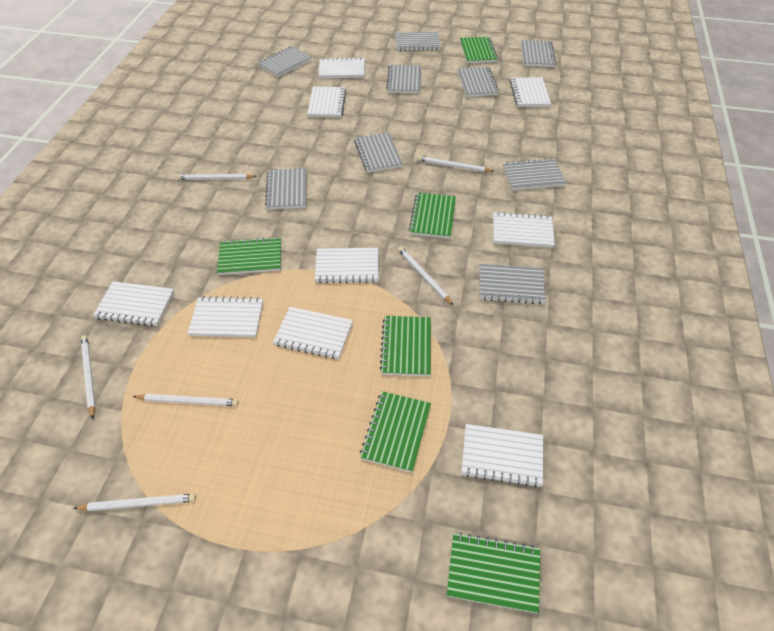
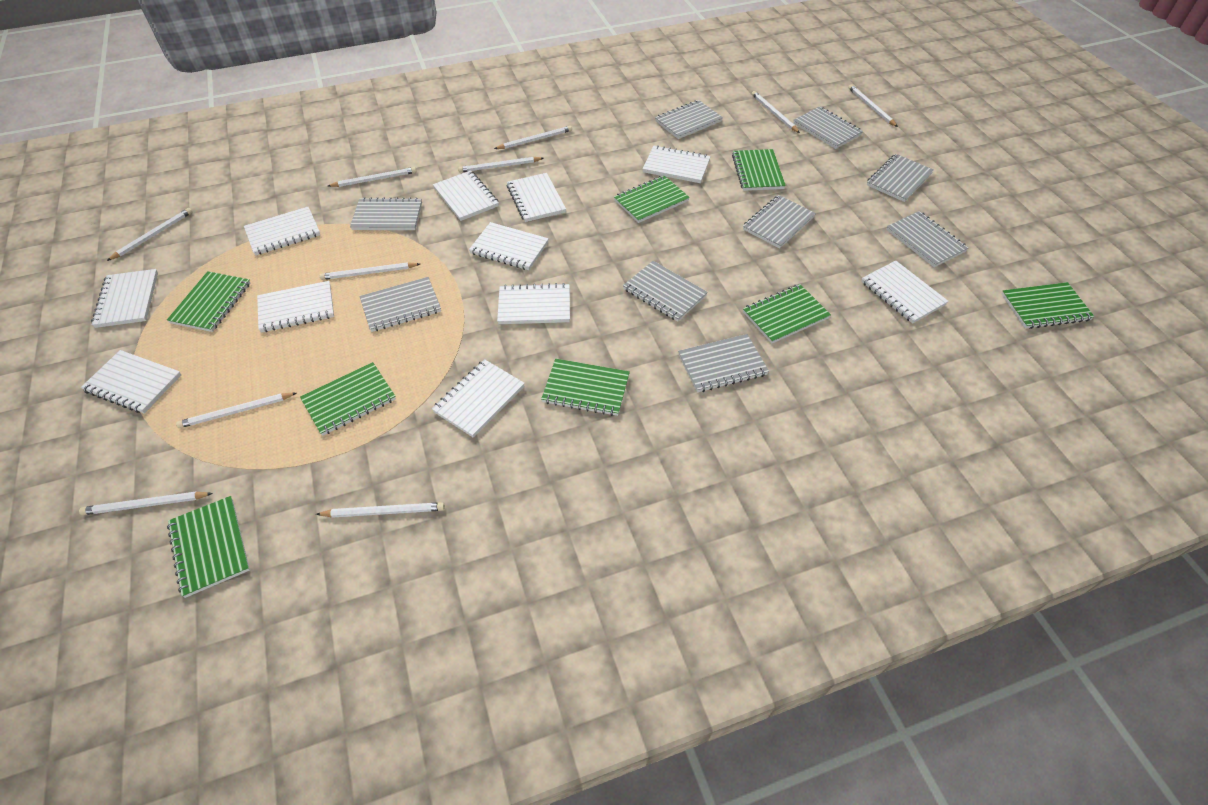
green notebook: 6 -> 8
white notebook: 9 -> 11
white pencil: 6 -> 10

